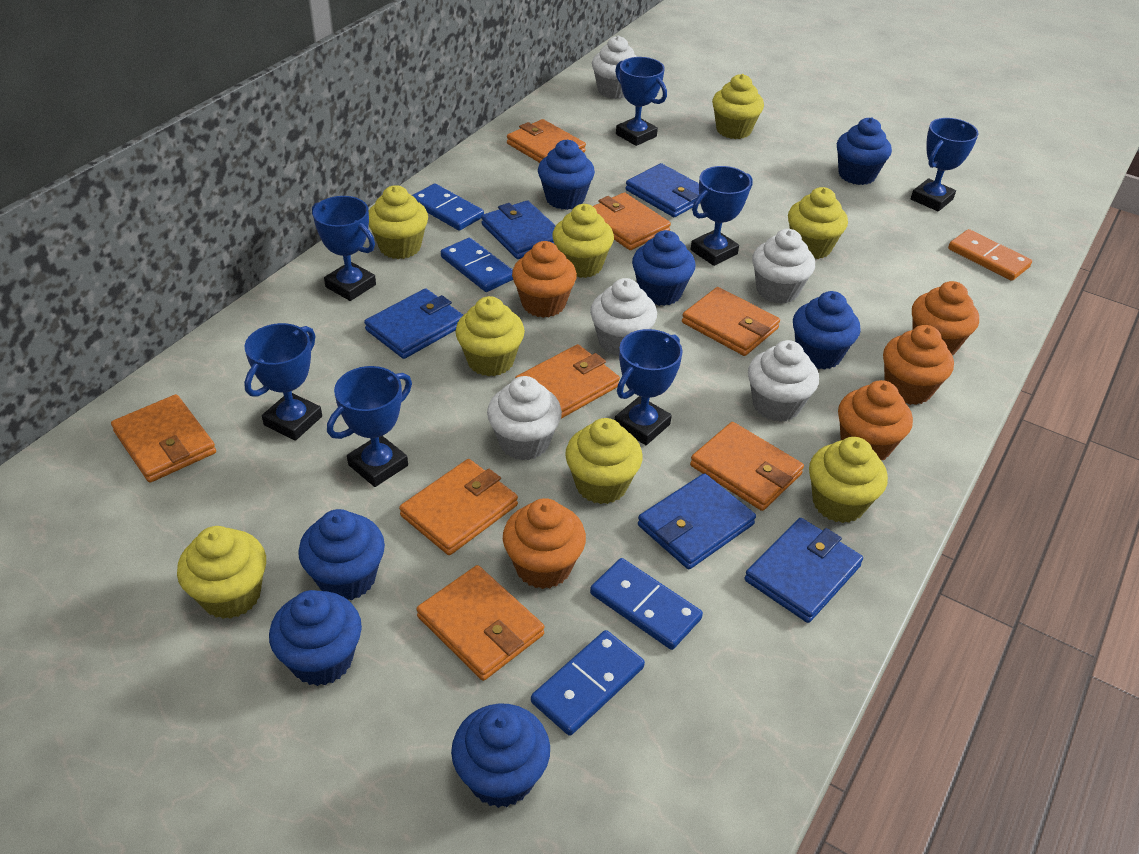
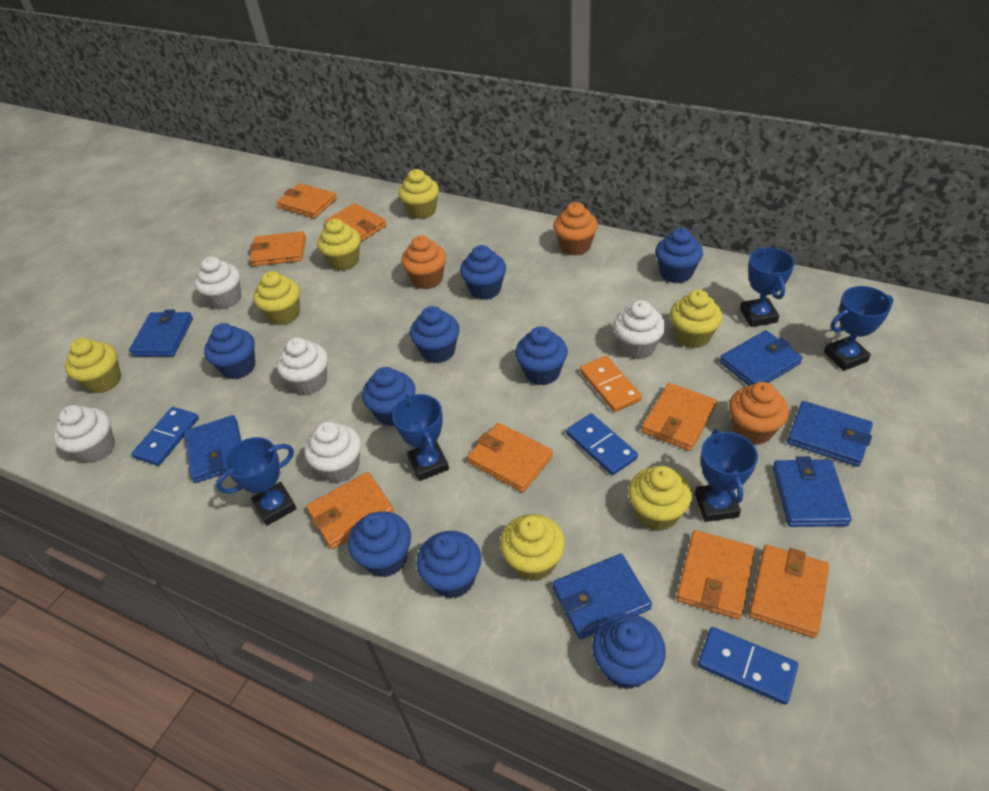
blue cupcake: 7 -> 9
blue domino: 4 -> 3
blue trophy: 7 -> 5
blue wallet: 5 -> 6
orange cupcake: 5 -> 3
yellow cupcake: 8 -> 7

